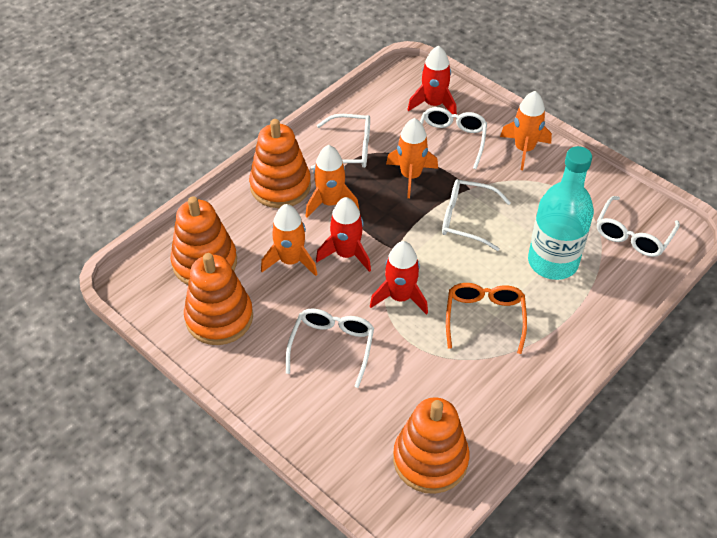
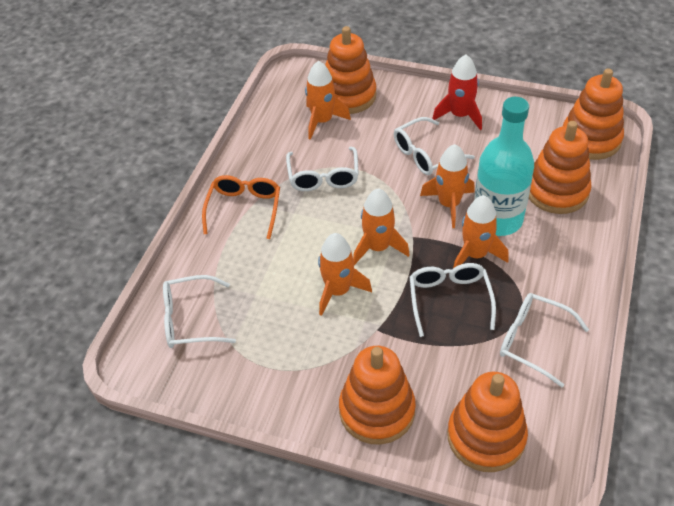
orange rocket: 4 -> 5
orange stacking toy: 4 -> 5
red rocket: 3 -> 1

